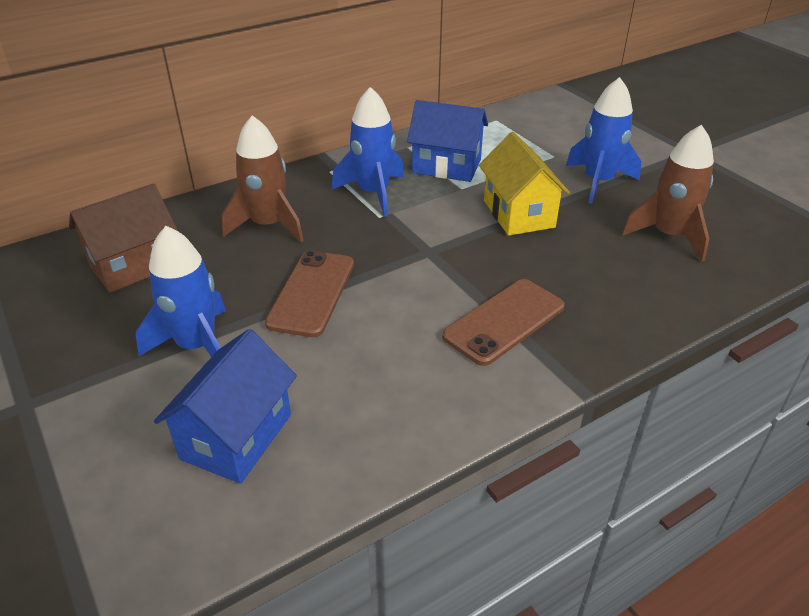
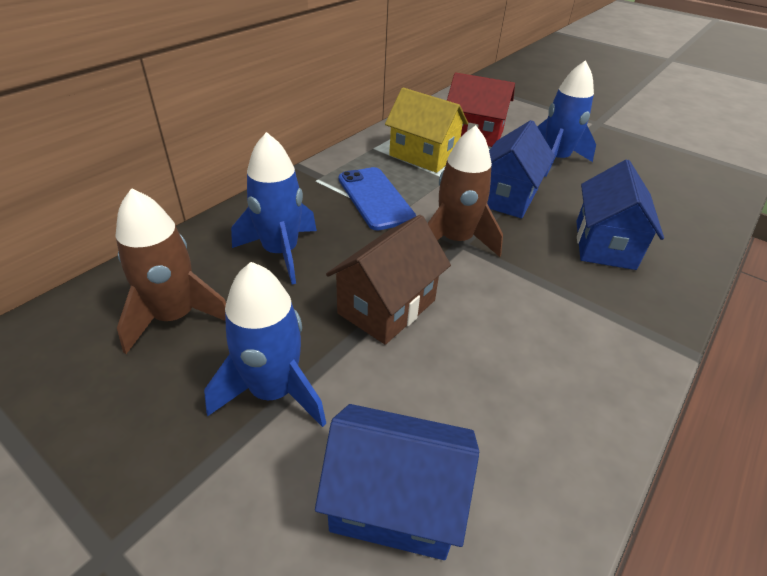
blue house: 2 -> 3
blue phone: 0 -> 1
brown phone: 2 -> 0
red house: 0 -> 1

